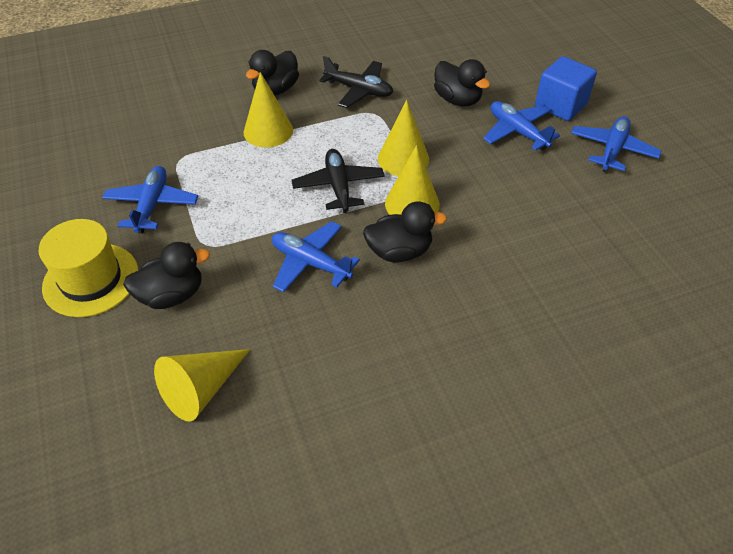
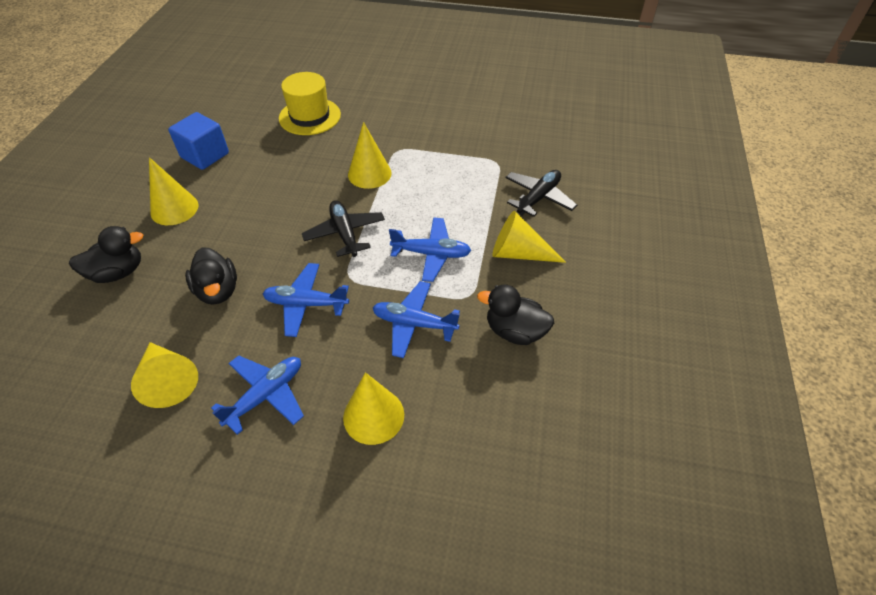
black duck: 4 -> 3
yellow cone: 4 -> 5

